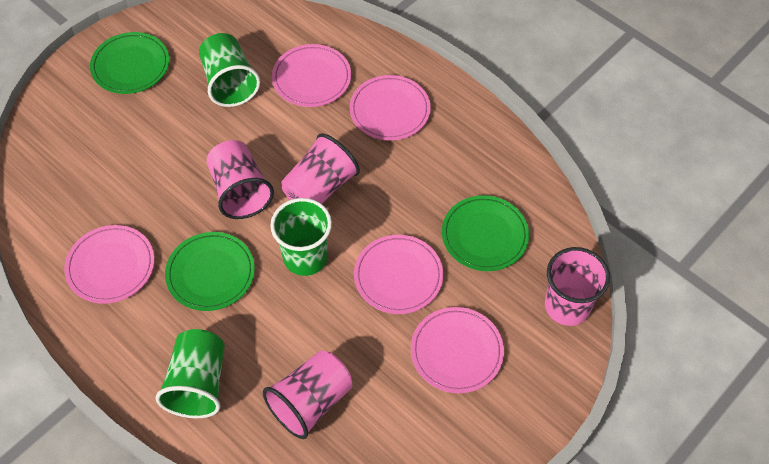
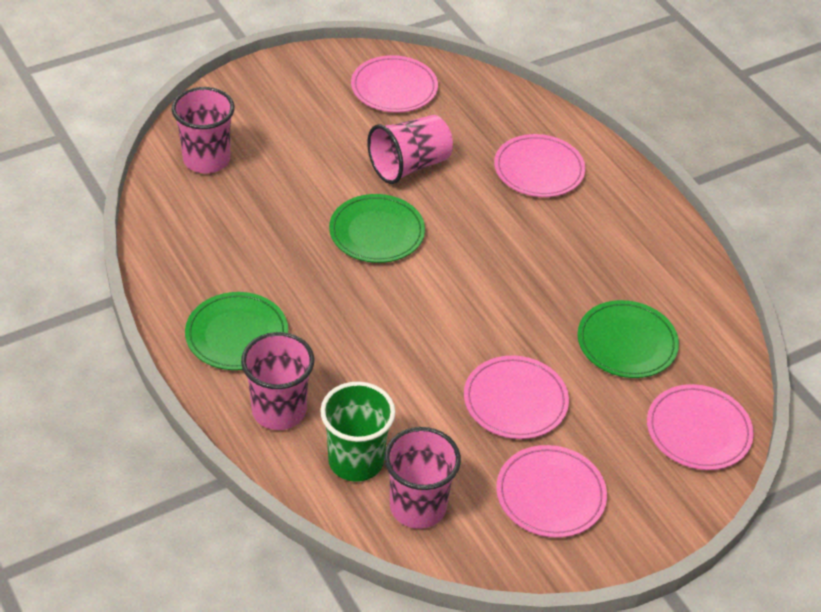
green cup: 3 -> 1

